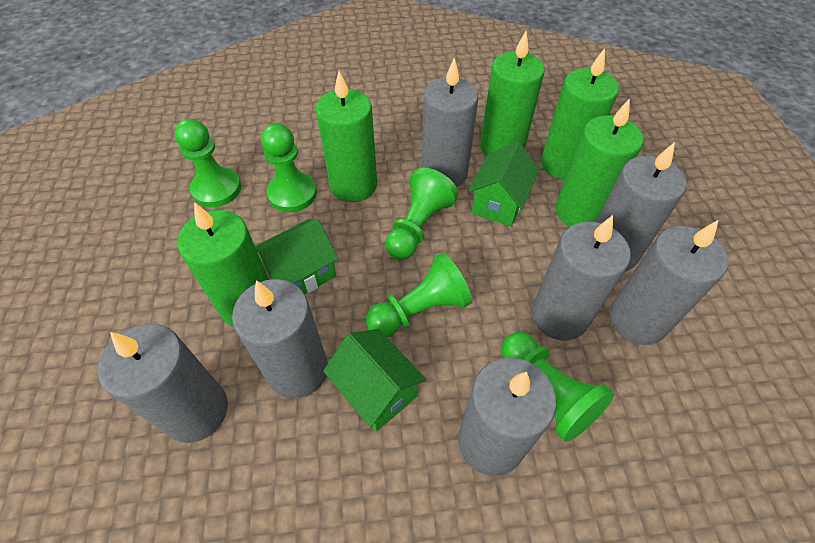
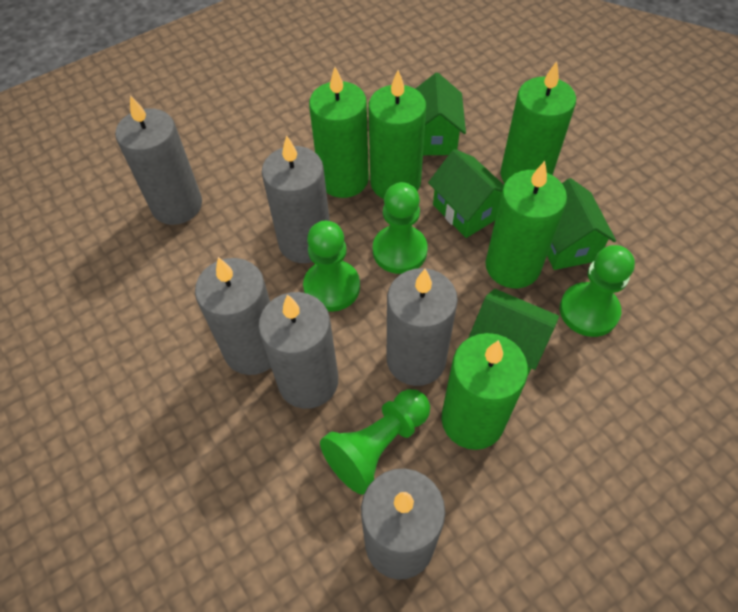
green house: 3 -> 4
green pawn: 5 -> 4
grey candle: 7 -> 6

